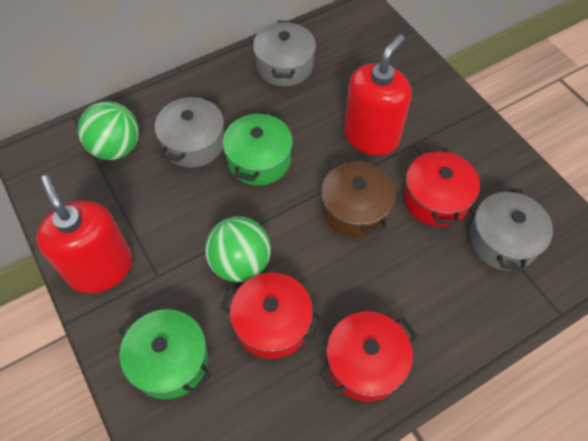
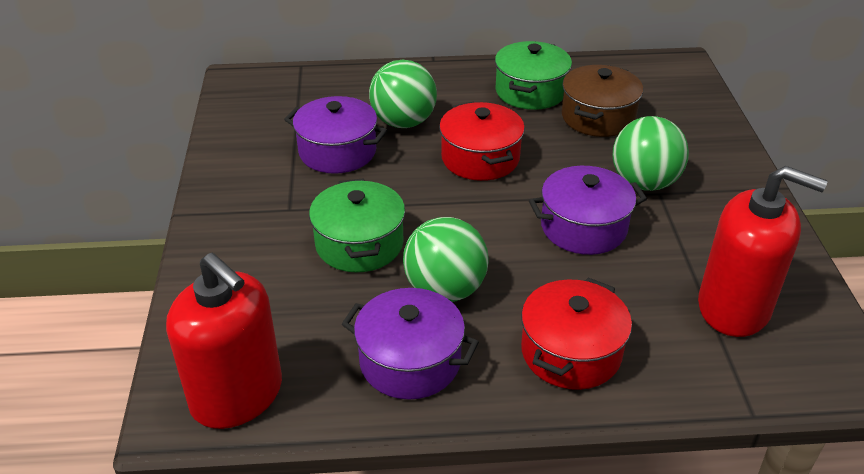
green ball: 2 -> 3
grey pot: 3 -> 0
purple pot: 0 -> 3
red pot: 3 -> 2

